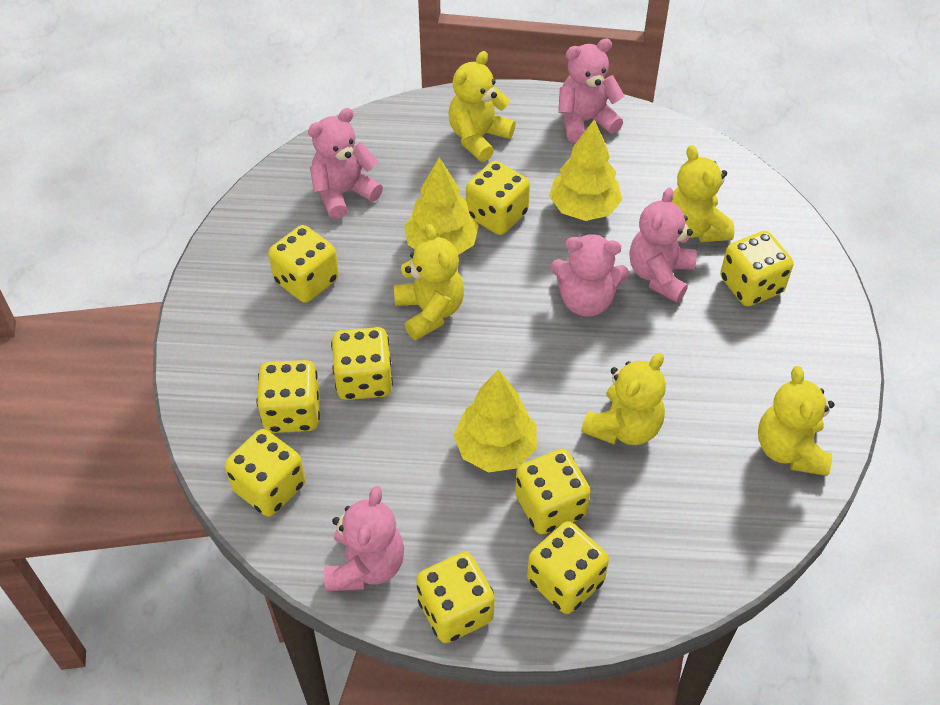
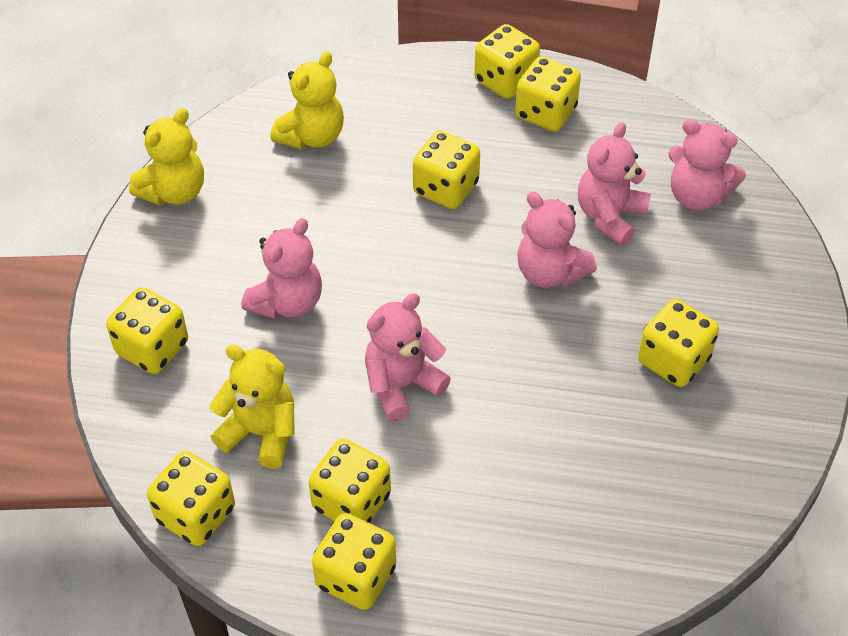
yellow dice: 9 -> 8
yellow teddy bear: 5 -> 3
yellow tree: 3 -> 0

